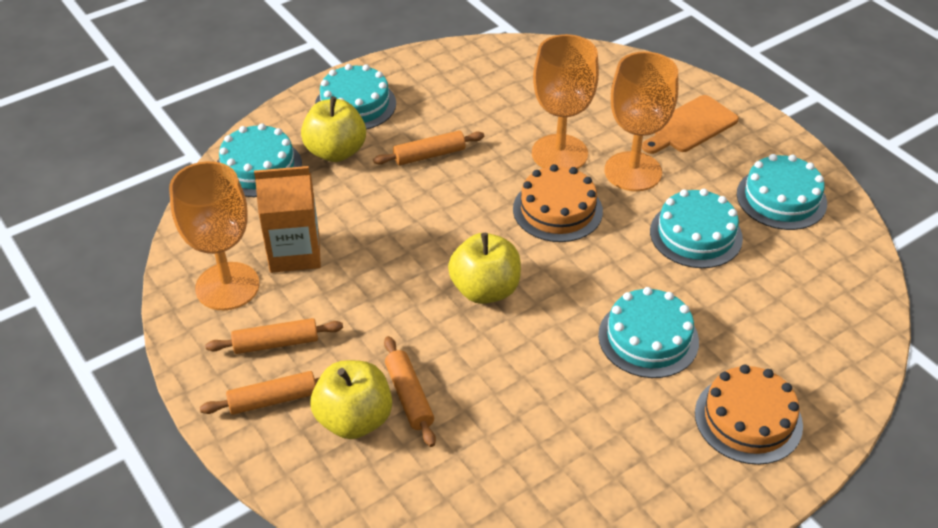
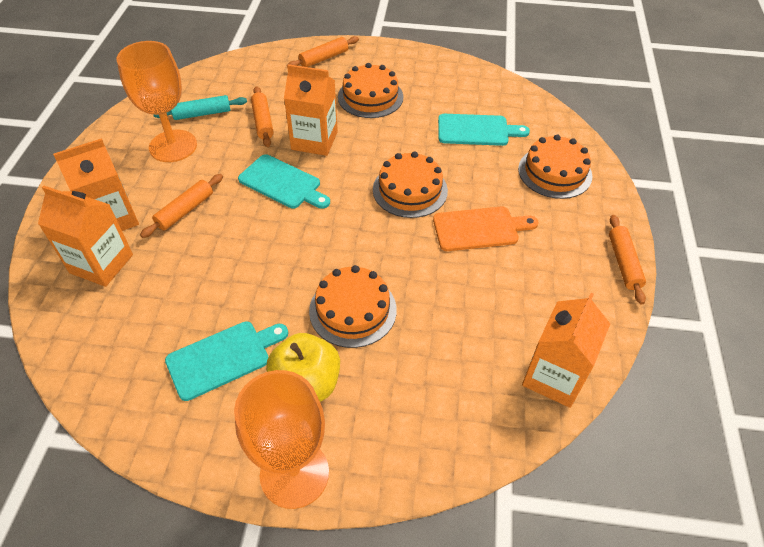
orange cake: 2 -> 4
orange carton: 1 -> 4
orange goblet: 3 -> 2
turquoise cake: 5 -> 0
turquoise cutting board: 0 -> 3
turquoise rolling pin: 0 -> 1
yellow apple: 3 -> 1

